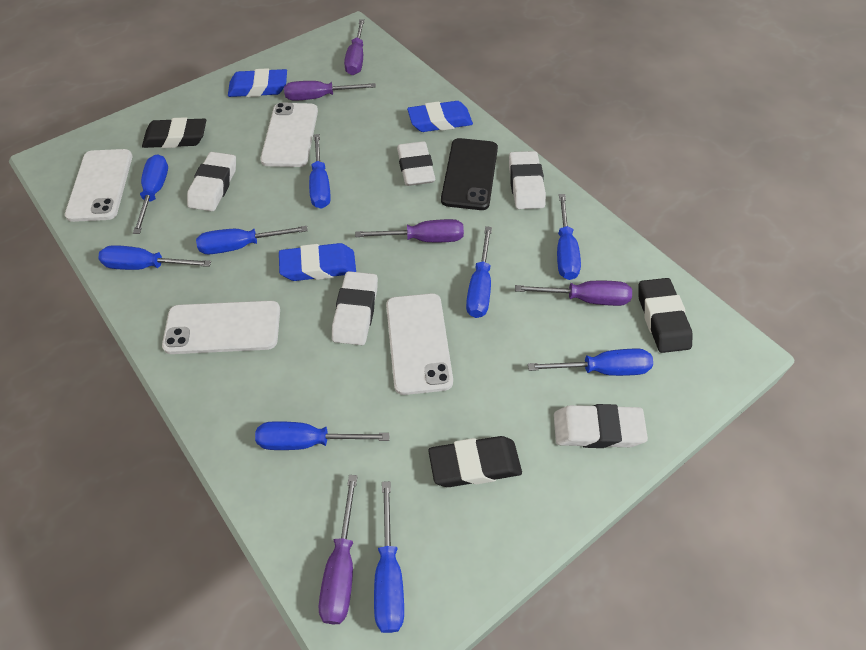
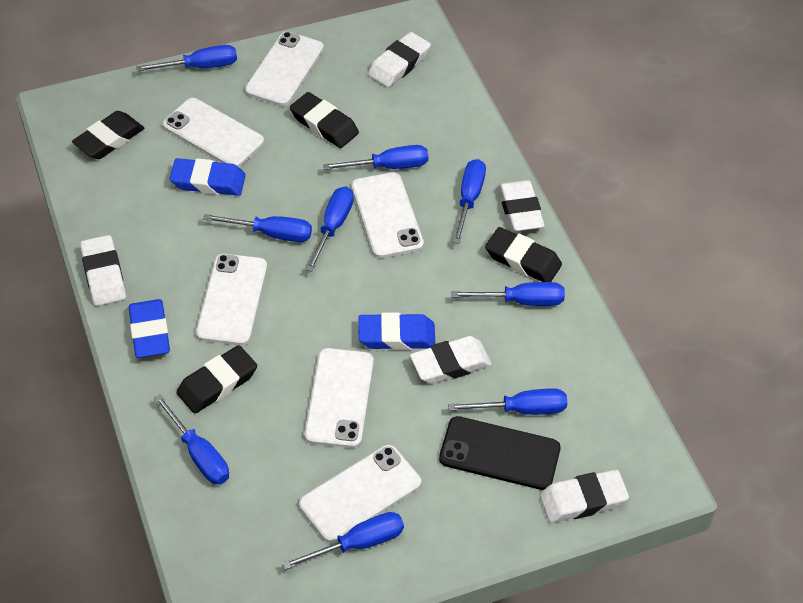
black eraser: 3 -> 4
purple screwdriver: 5 -> 0
white phone: 4 -> 6

